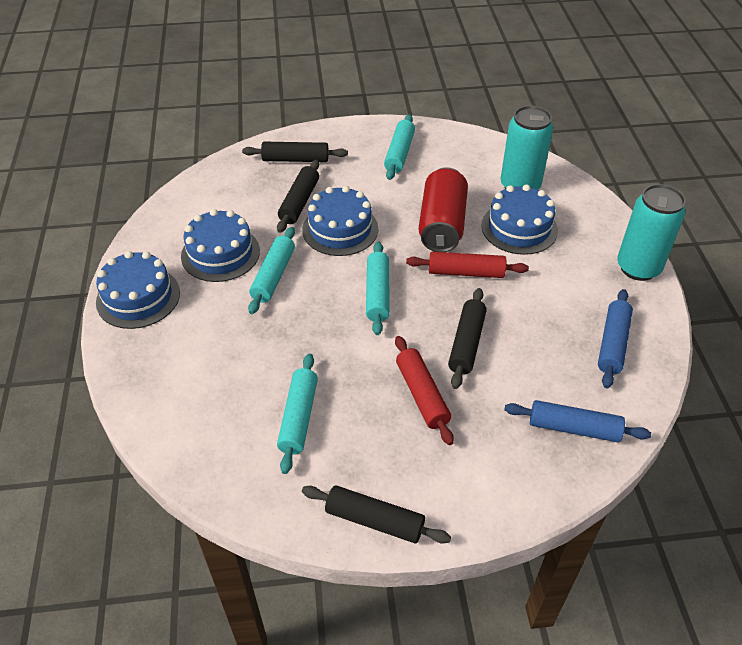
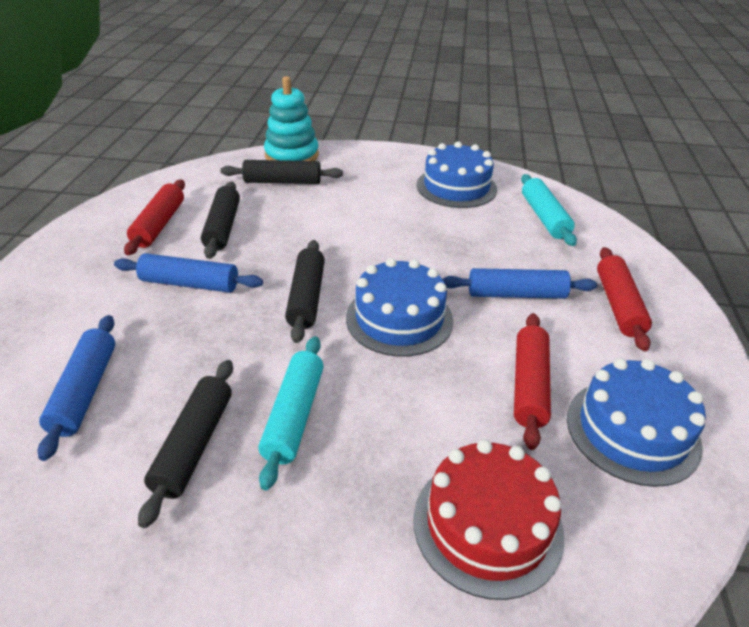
blue cake: 4 -> 3
blue rolling pin: 2 -> 3
red cake: 0 -> 1
red can: 1 -> 0
red rolling pin: 2 -> 3
turquoise can: 2 -> 0
turquoise rolling pin: 4 -> 2
turquoise stacking toy: 0 -> 1

